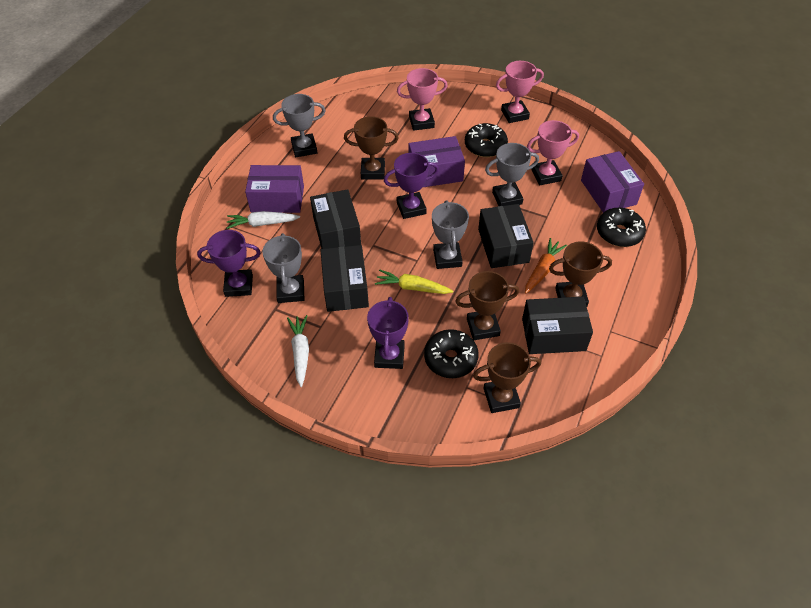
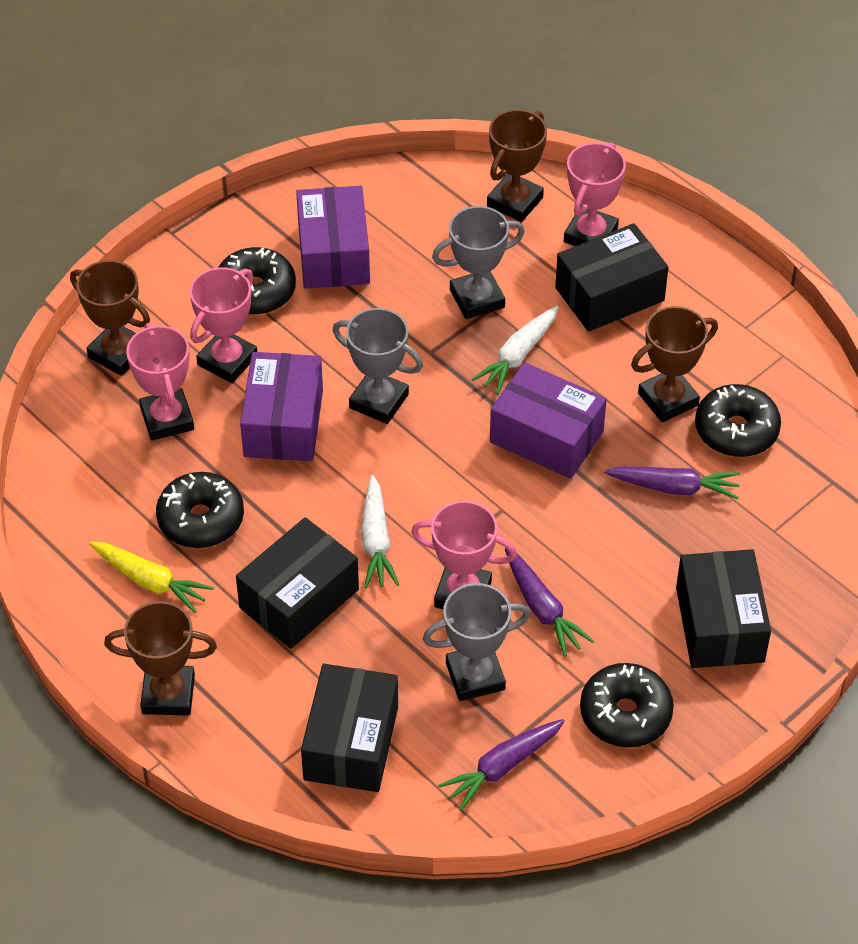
black donut: 3 -> 4
grey trophy: 4 -> 3
orange carrot: 1 -> 0
pink trophy: 3 -> 4
purple carrot: 0 -> 3
purple trophy: 3 -> 0

